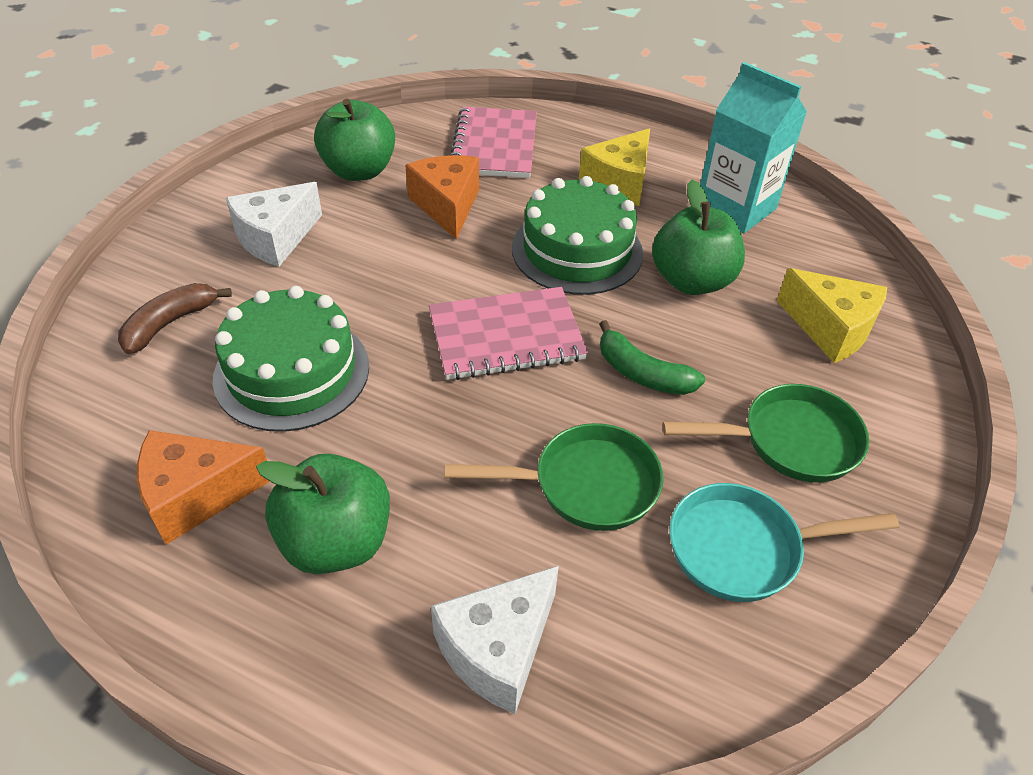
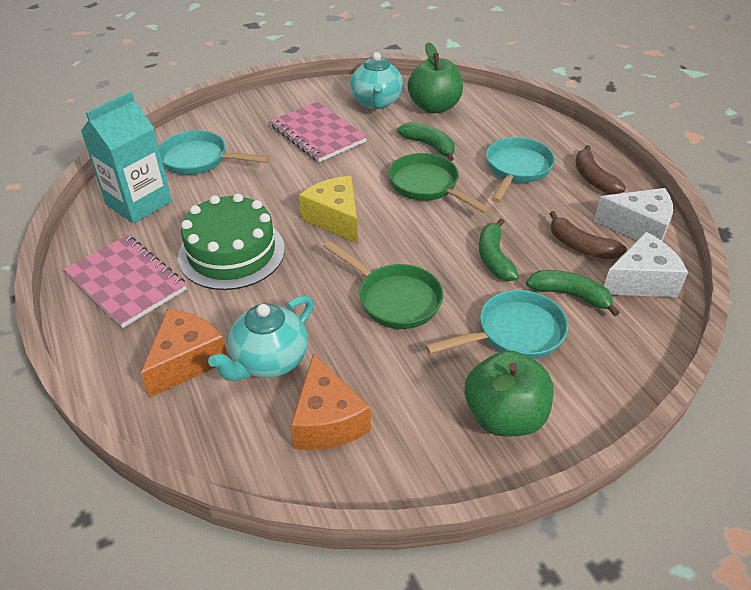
brown banana: 1 -> 2
green apple: 3 -> 2
green banana: 1 -> 3
green cake: 2 -> 1
turquoise pan: 1 -> 3
turquoise teapot: 0 -> 2
yellow cheese: 2 -> 1

